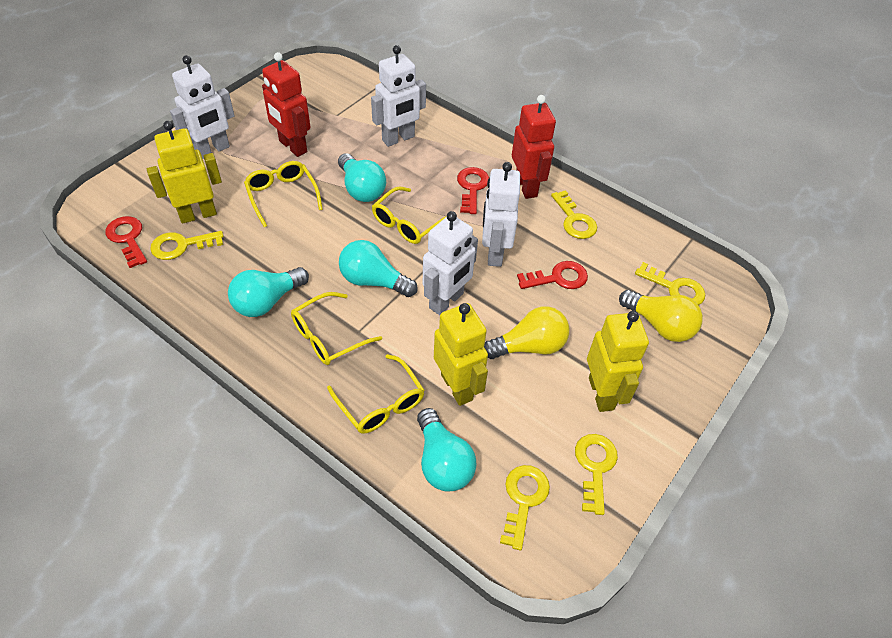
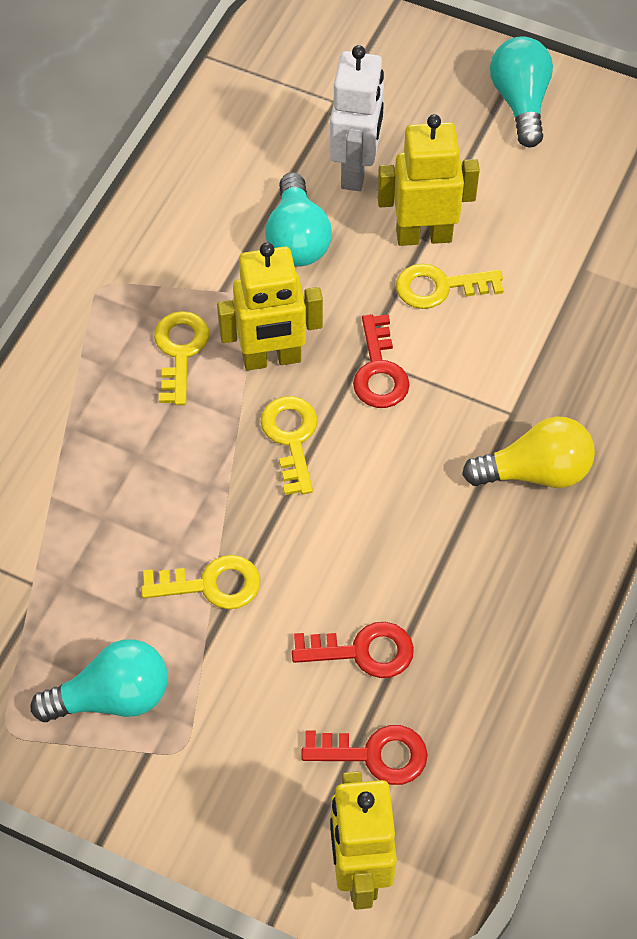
red robot: 2 -> 0
turquoise light bulb: 4 -> 3
white robot: 4 -> 1
yellow glasses: 4 -> 0
yellow key: 5 -> 4
yellow light bulb: 2 -> 1

